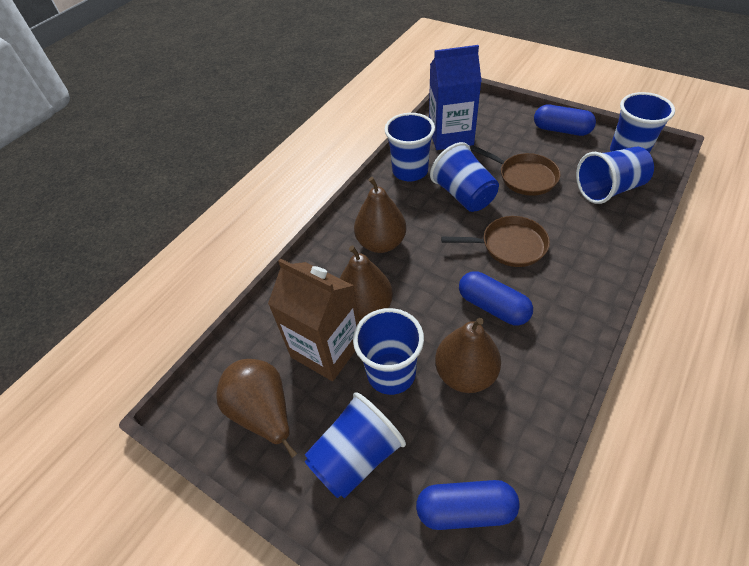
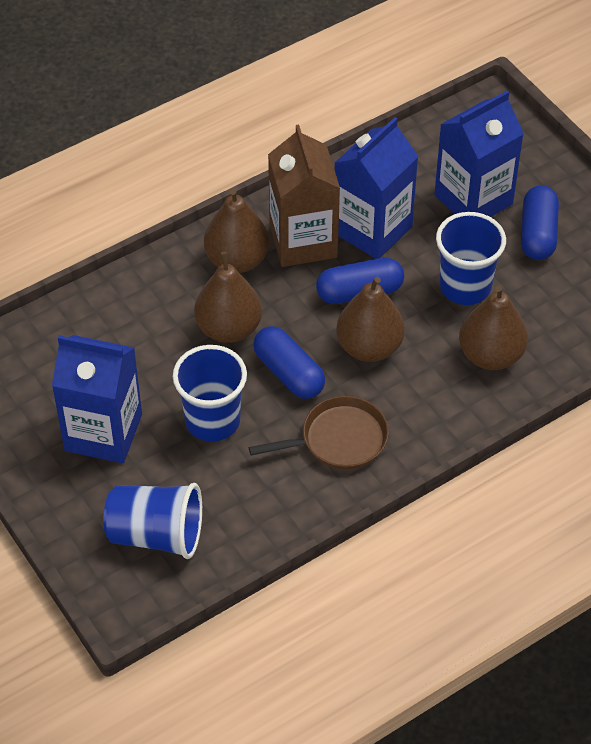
blue carton: 1 -> 3
blue cup: 6 -> 3
brown pan: 2 -> 1

